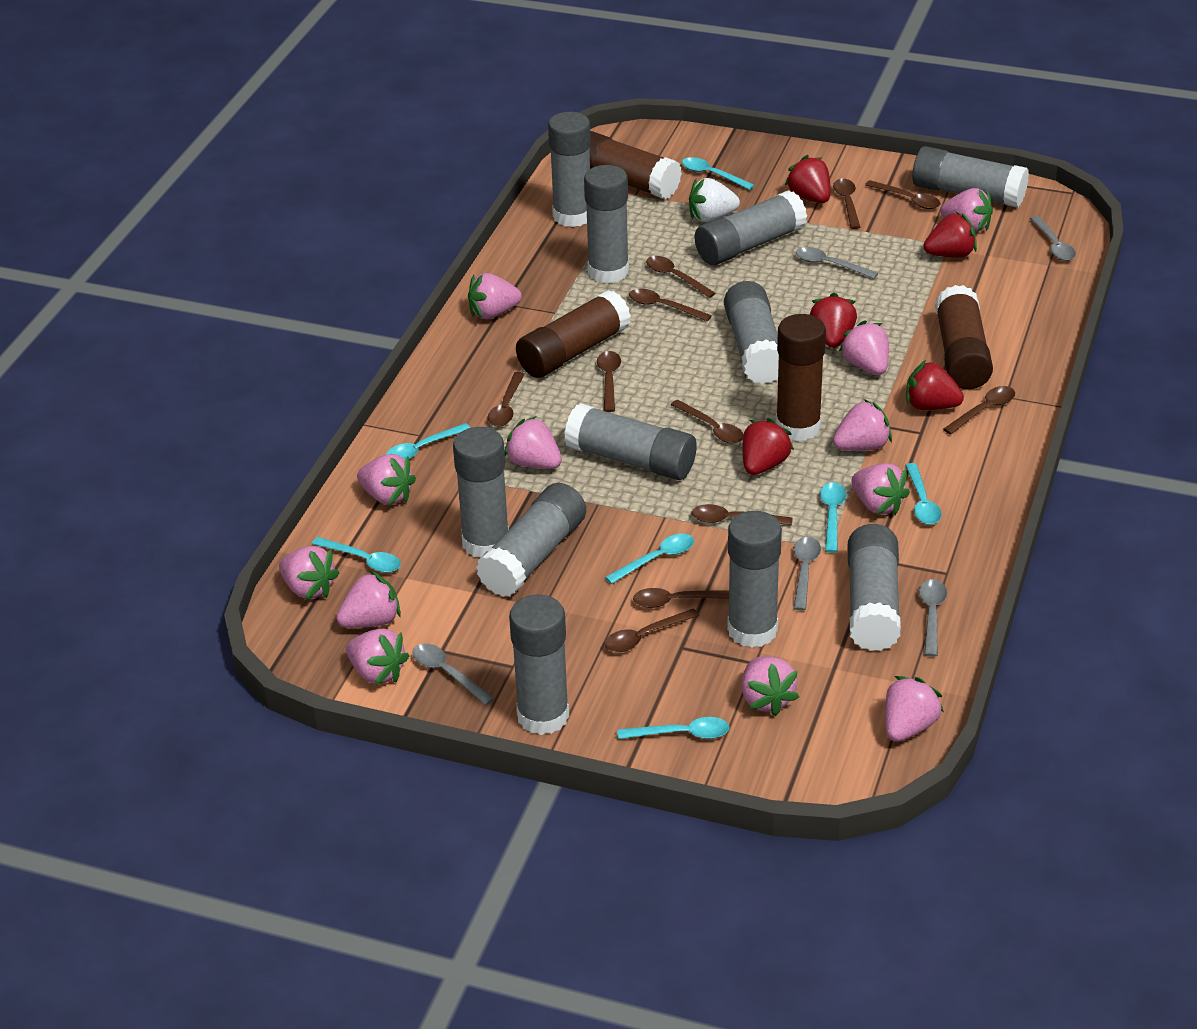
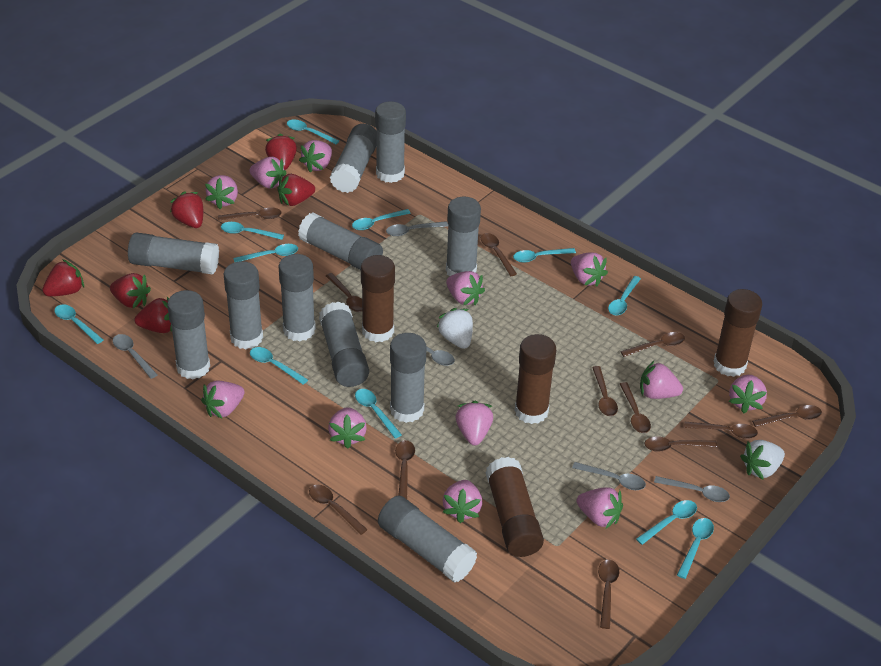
brown spoon: 11 -> 12
red strawberry: 5 -> 6
turquoise spoon: 7 -> 11
white strawberry: 1 -> 2

